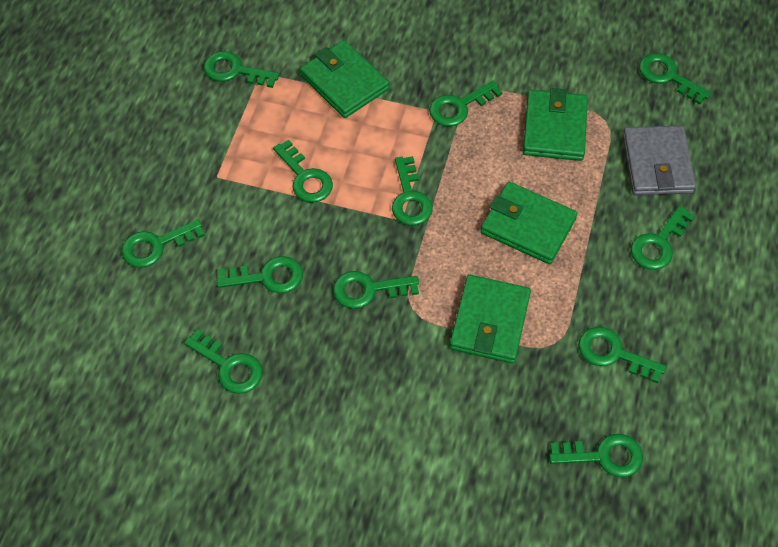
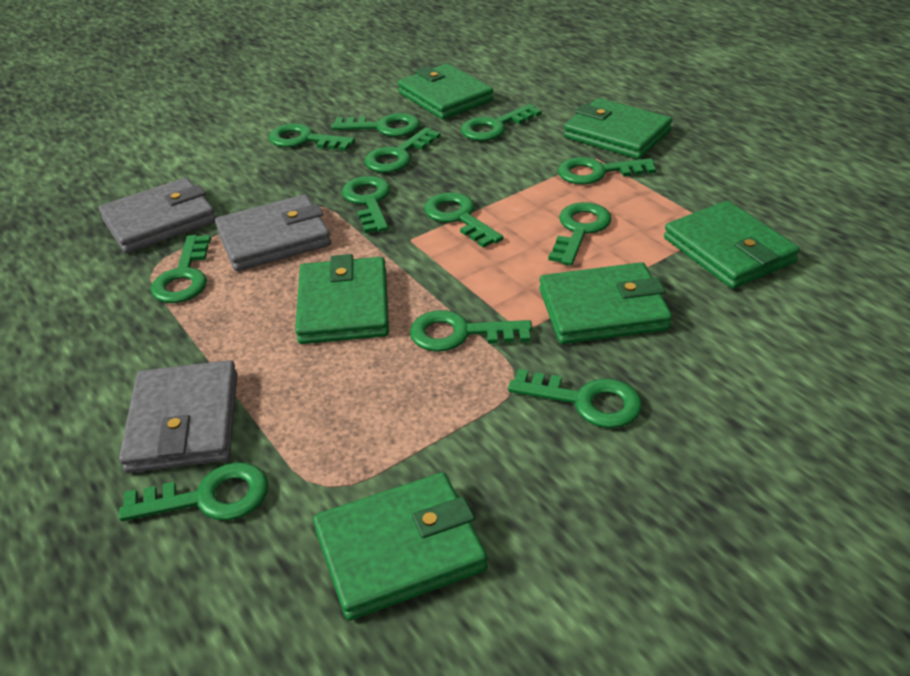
green wallet: 4 -> 6
grey wallet: 1 -> 3

